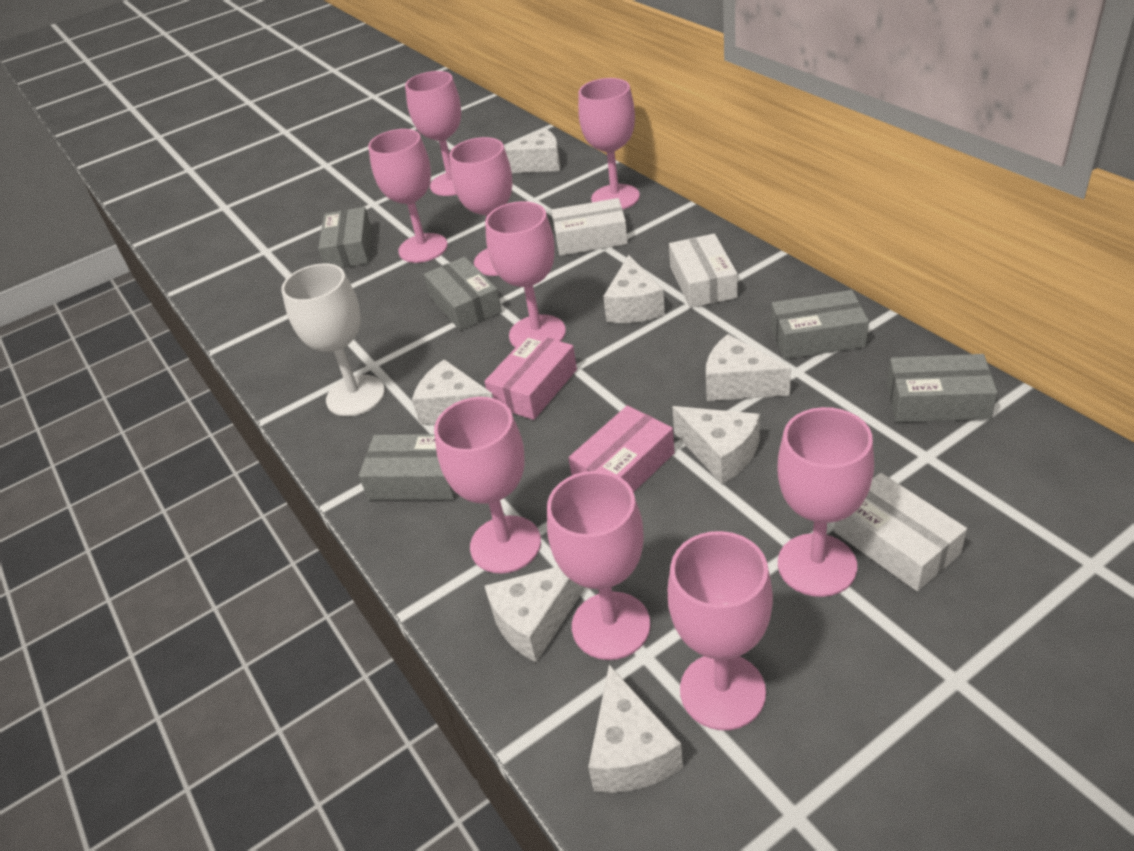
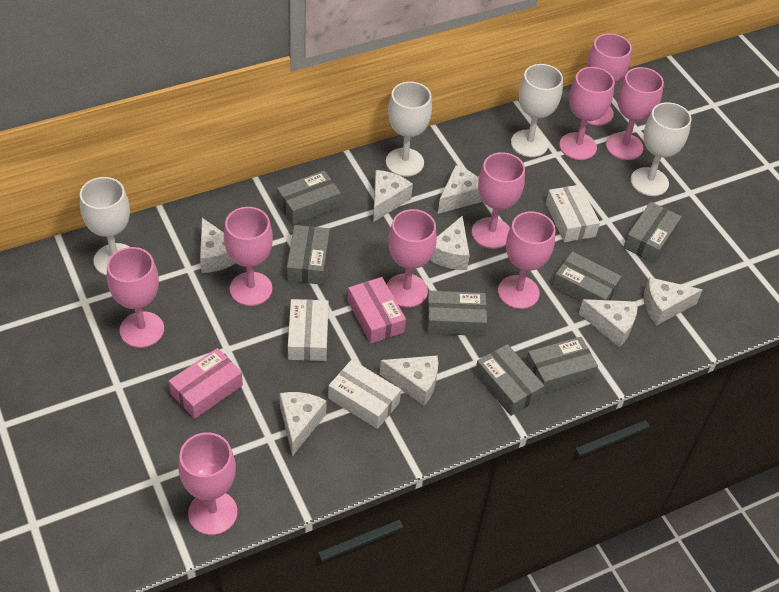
grey box: 5 -> 7
white cheese: 7 -> 8
white goblet: 1 -> 4

